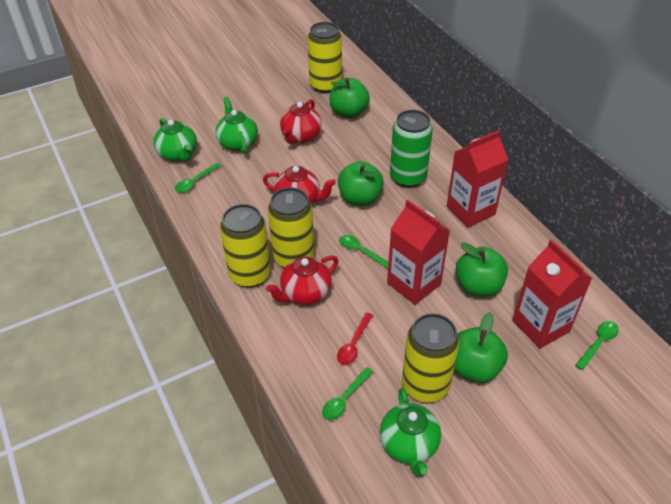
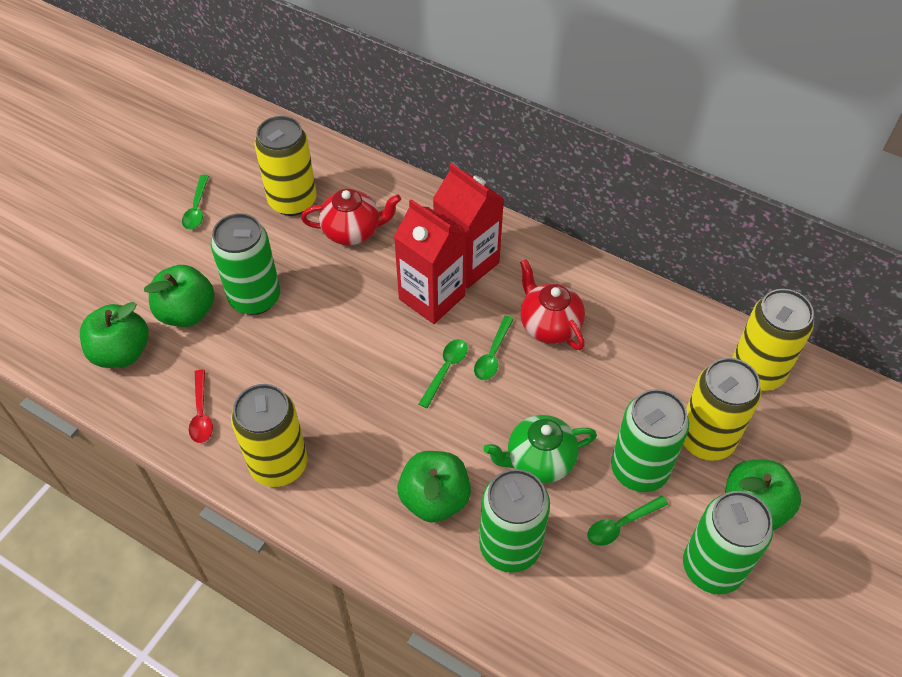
green can: 1 -> 4
green teapot: 3 -> 1
red carton: 3 -> 2
red teapot: 3 -> 2

